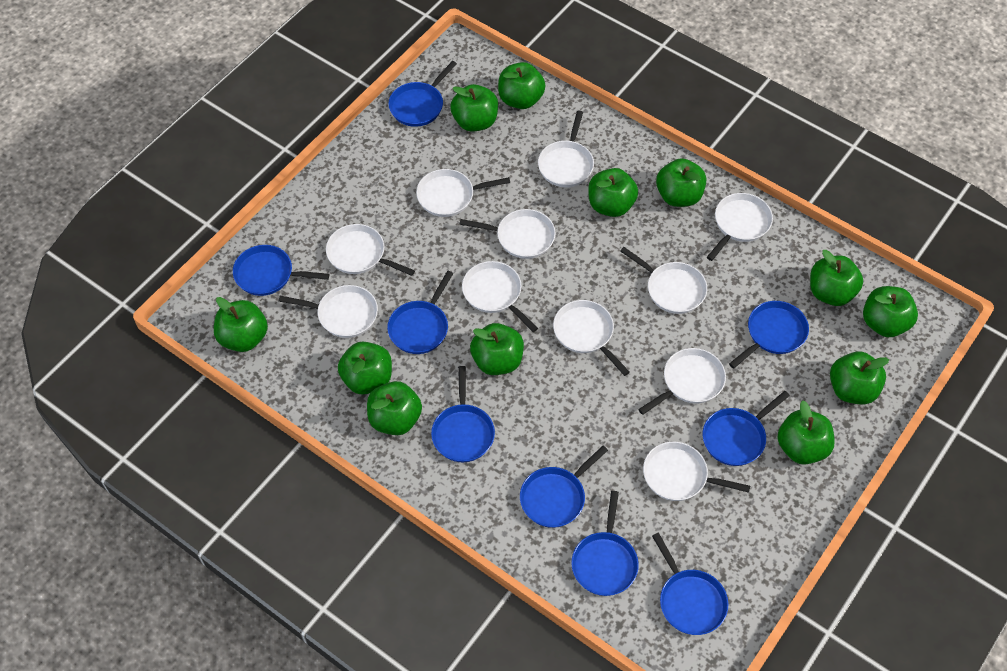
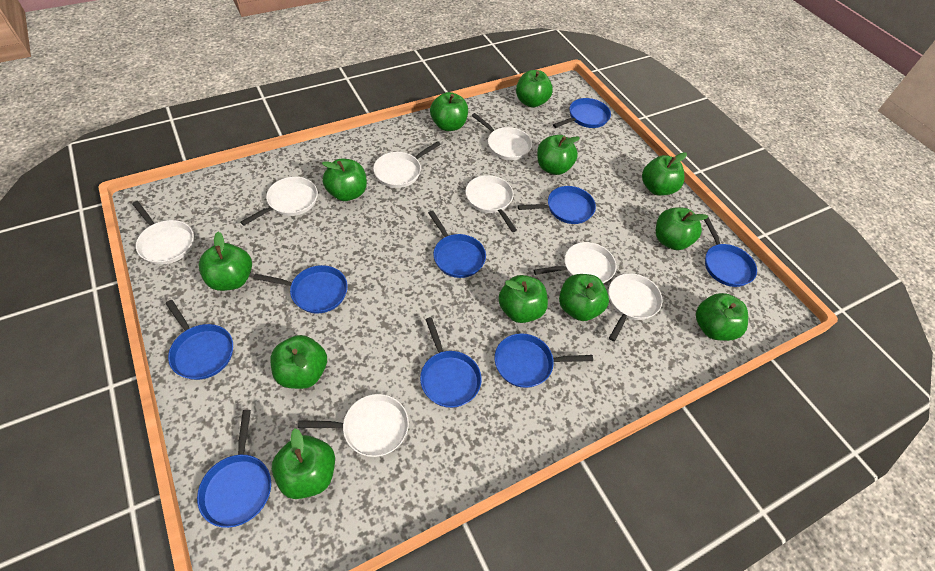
white pan: 11 -> 8

